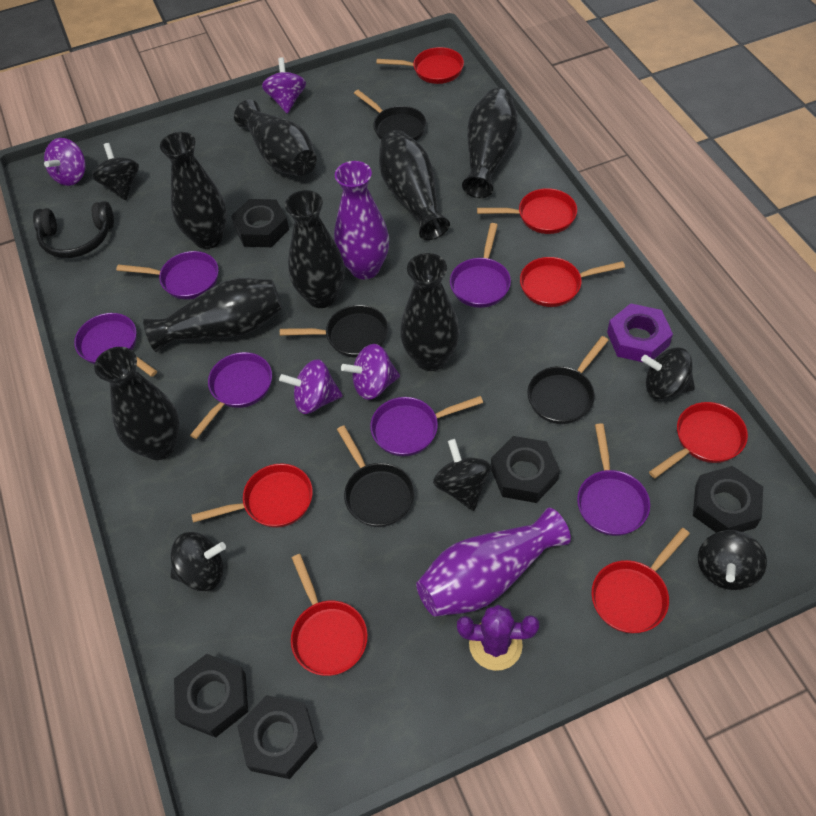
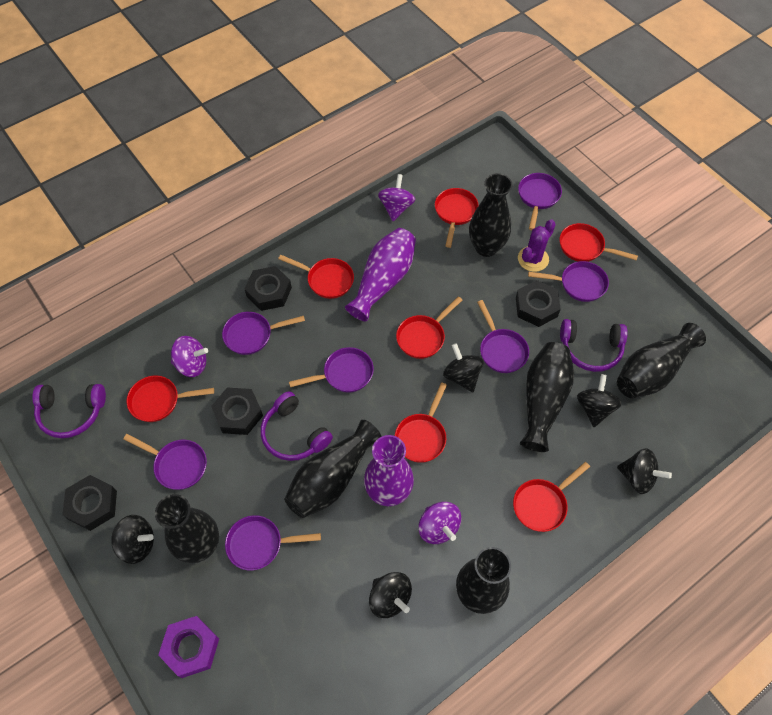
black headphones: 1 -> 0
black nut: 5 -> 4
black pan: 4 -> 0
black vase: 8 -> 6
purple headphones: 0 -> 3
purple pan: 6 -> 7
purple spinning top: 4 -> 3

